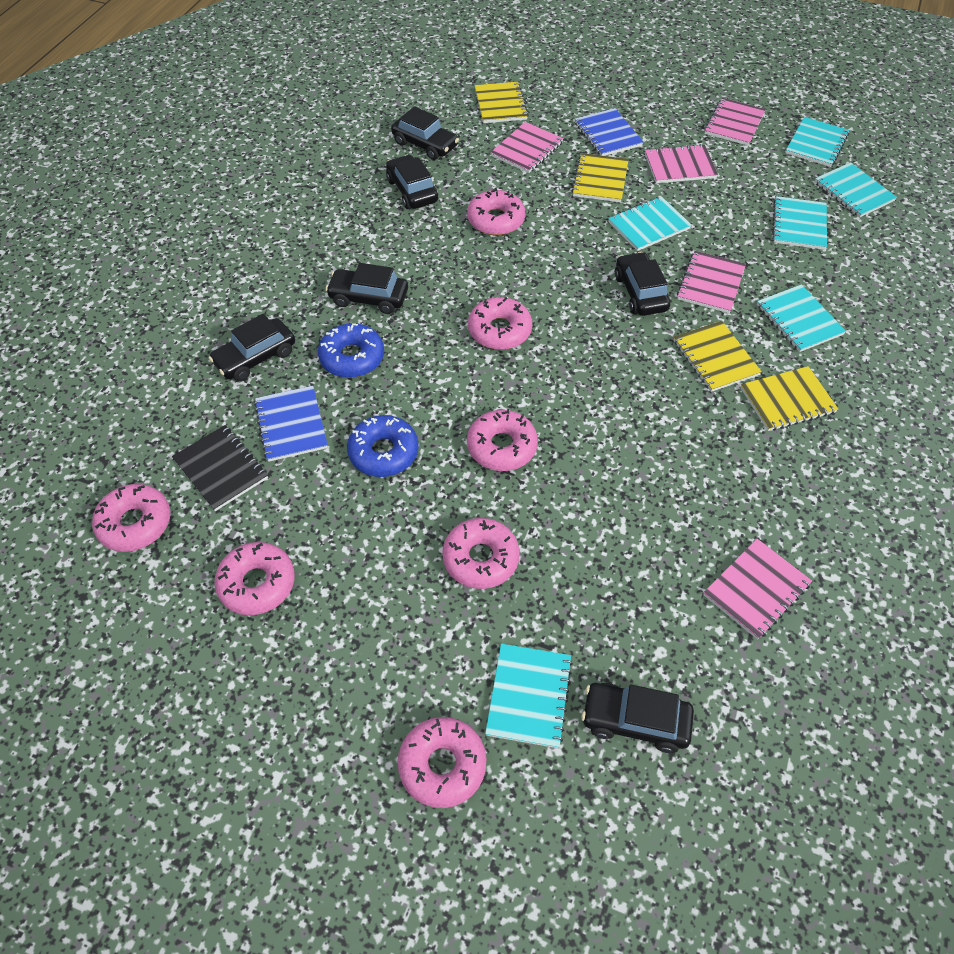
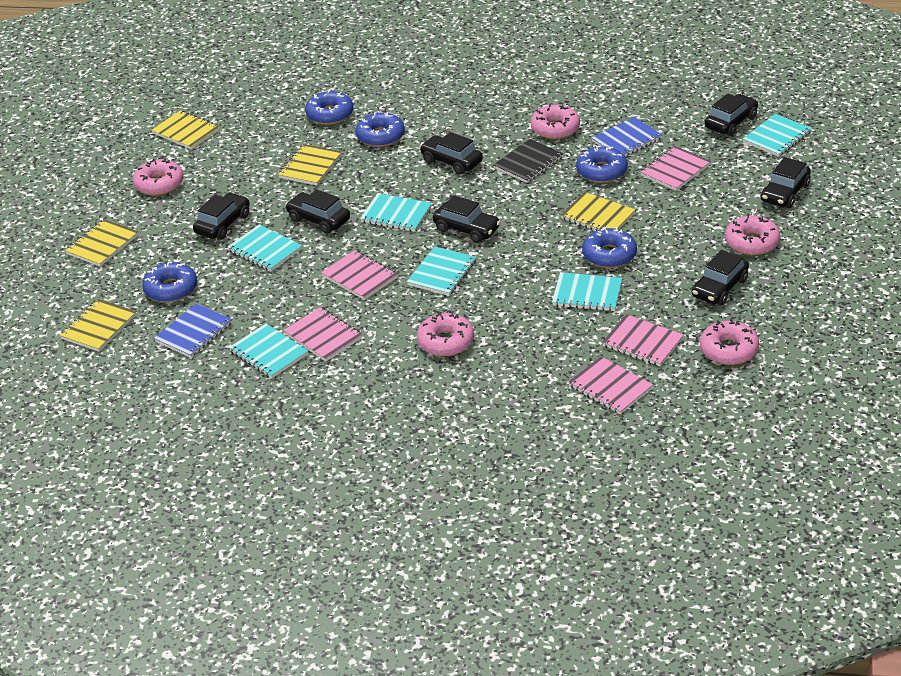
black car: 6 -> 7
blue donut: 2 -> 5
pink donut: 7 -> 5
yellow notebook: 4 -> 5

